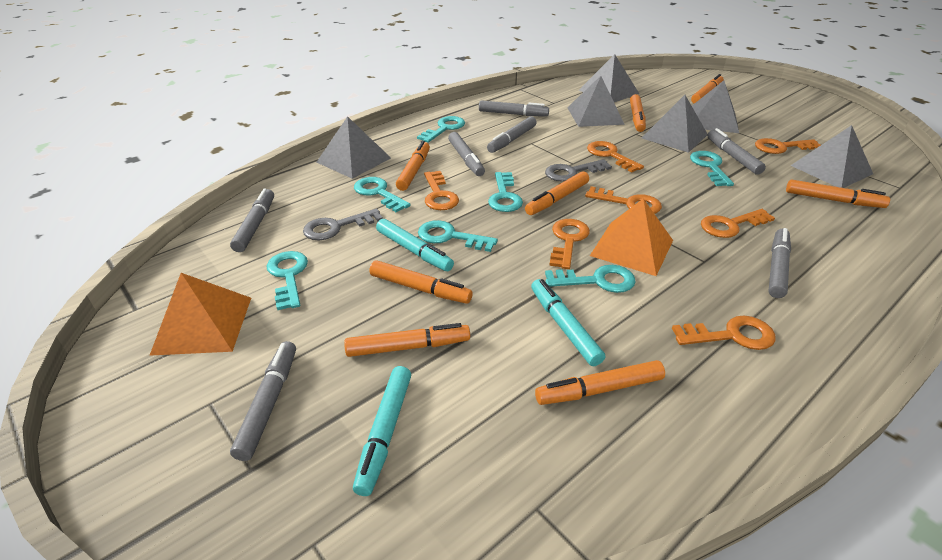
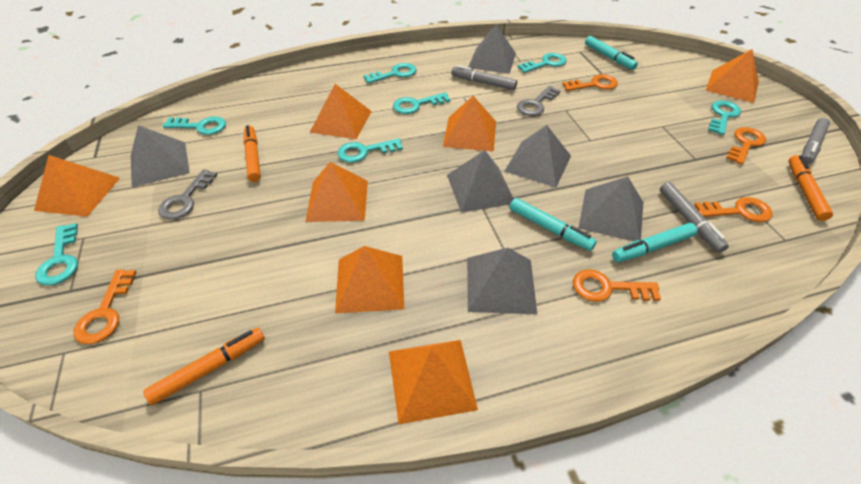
grey marker: 7 -> 3
orange key: 7 -> 5
orange marker: 8 -> 3
orange pyramid: 2 -> 7

